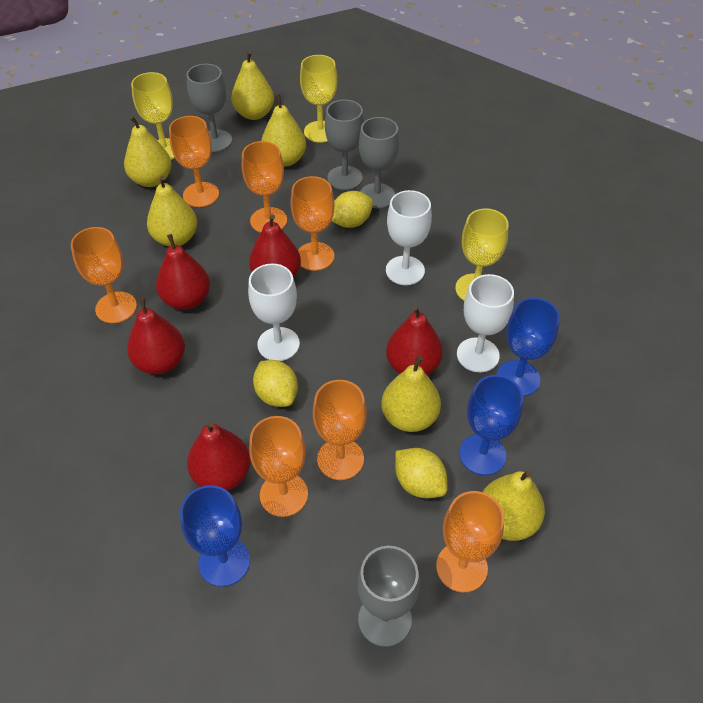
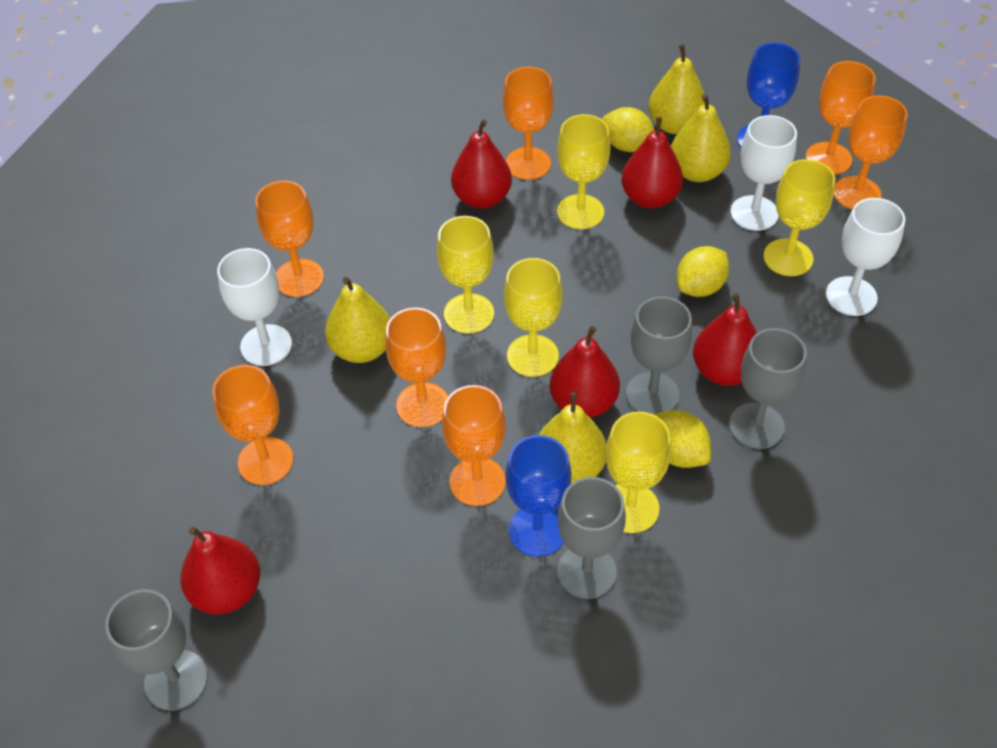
blue goblet: 3 -> 2
yellow goblet: 3 -> 5
yellow pear: 6 -> 4

